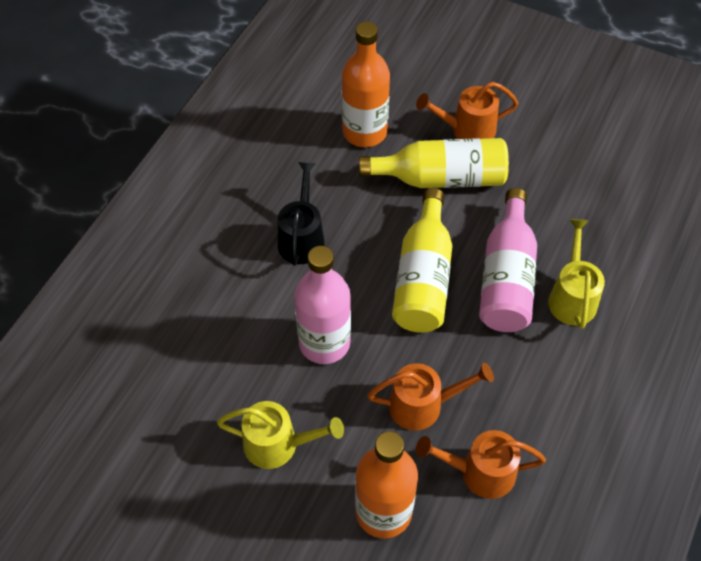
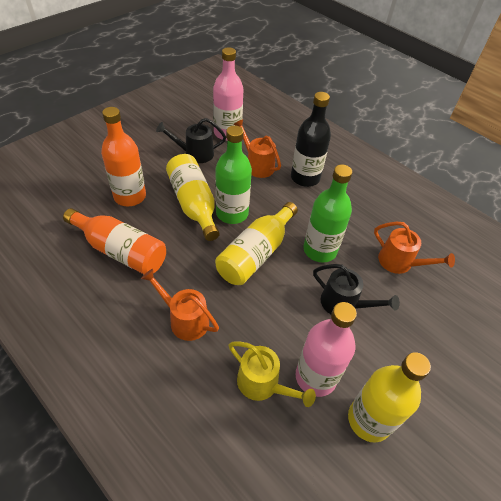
black bottle: 0 -> 1
black watering can: 1 -> 2
green bottle: 0 -> 2
yellow bottle: 2 -> 3
yellow watering can: 2 -> 1

